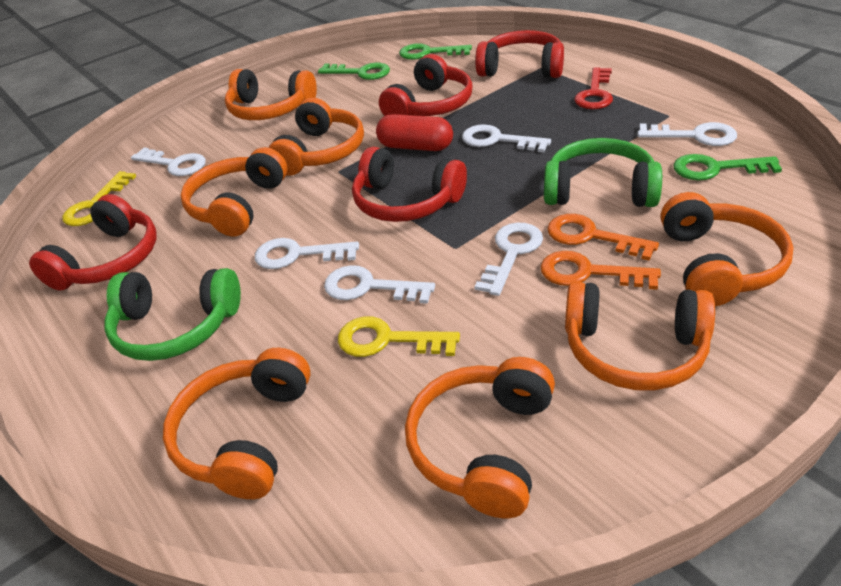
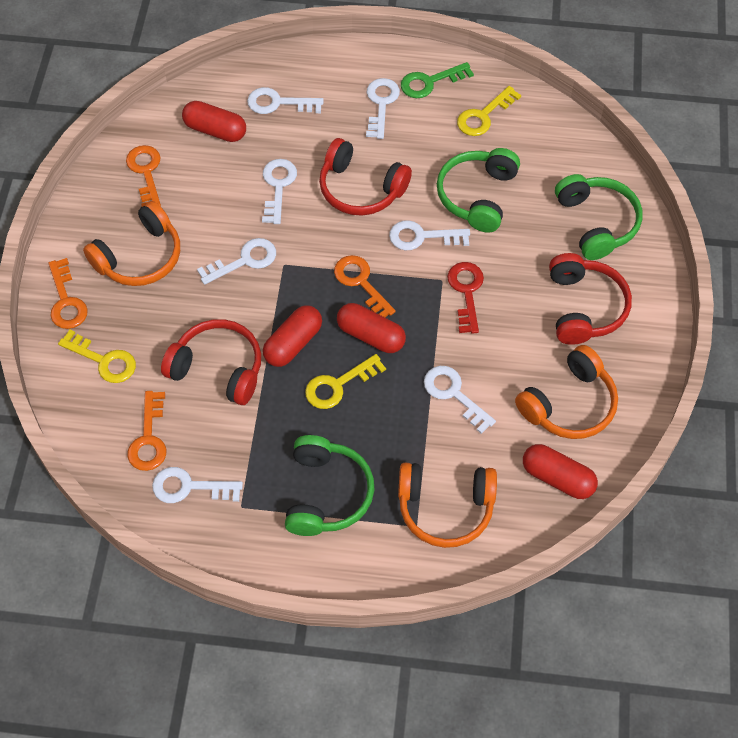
green headphones: 2 -> 3
green key: 3 -> 1
orange headphones: 7 -> 3
orange key: 2 -> 4
red capsule: 1 -> 4
red headphones: 4 -> 3
white key: 6 -> 7
yellow key: 2 -> 3

